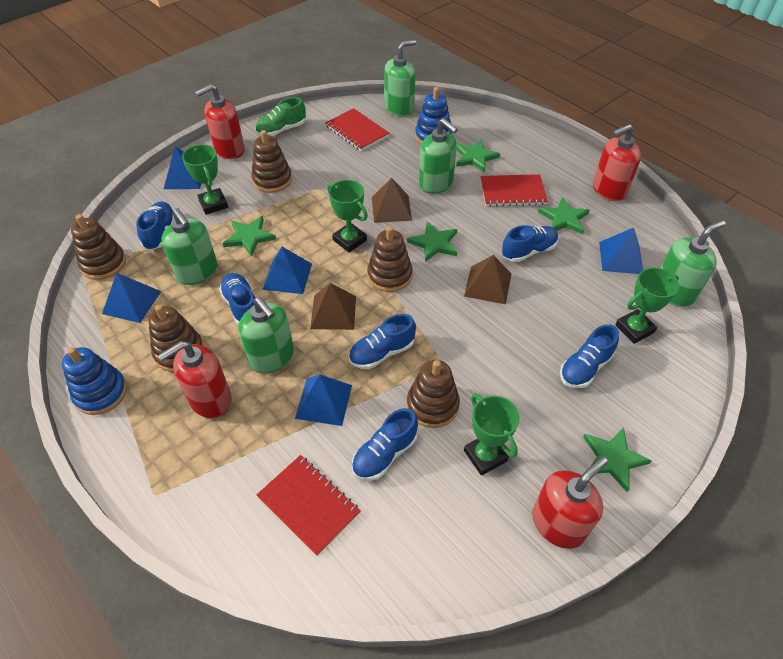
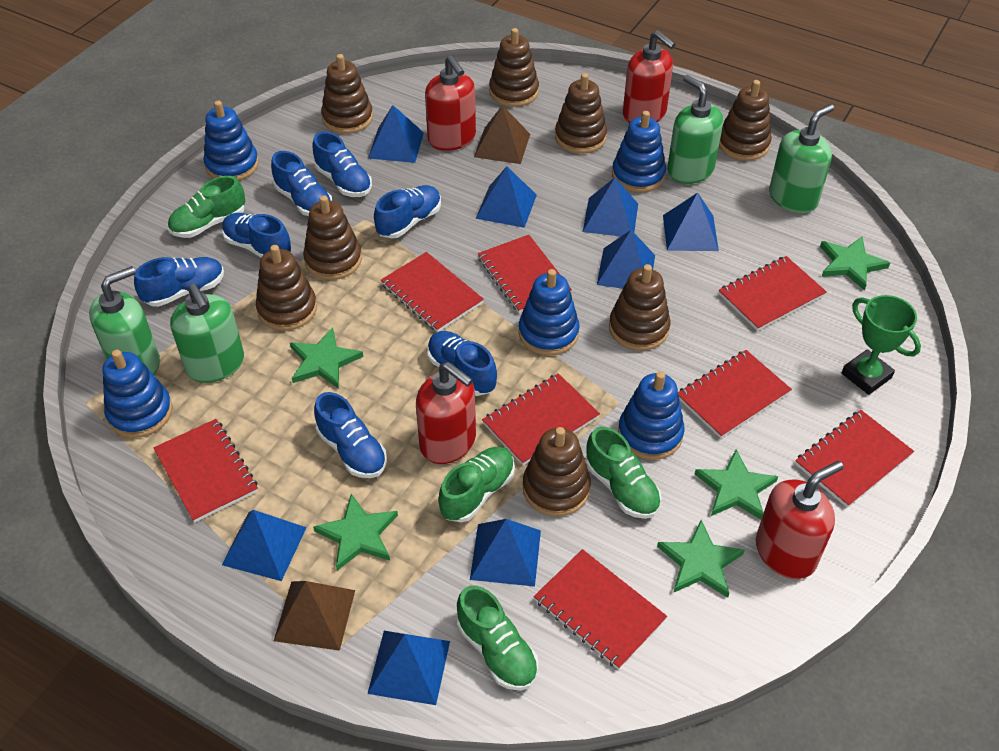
blue pyramid: 5 -> 8
blue shoe: 6 -> 7
blue stacking toy: 2 -> 5
brown pyramid: 3 -> 2
brown stacking toy: 5 -> 8
green shoe: 1 -> 4
green soap dispenser: 5 -> 4
green trophy: 4 -> 1
red notebook: 3 -> 8

